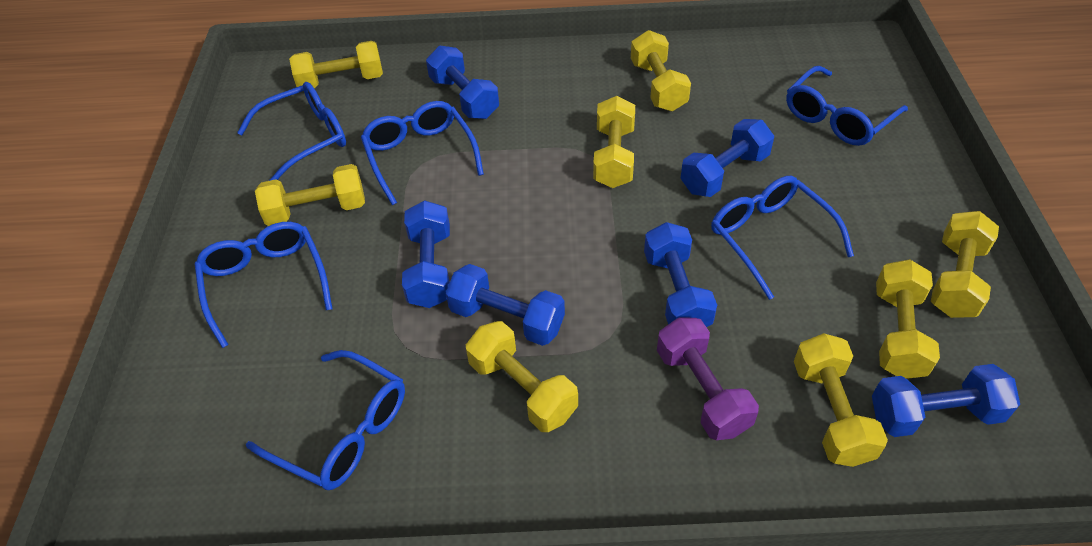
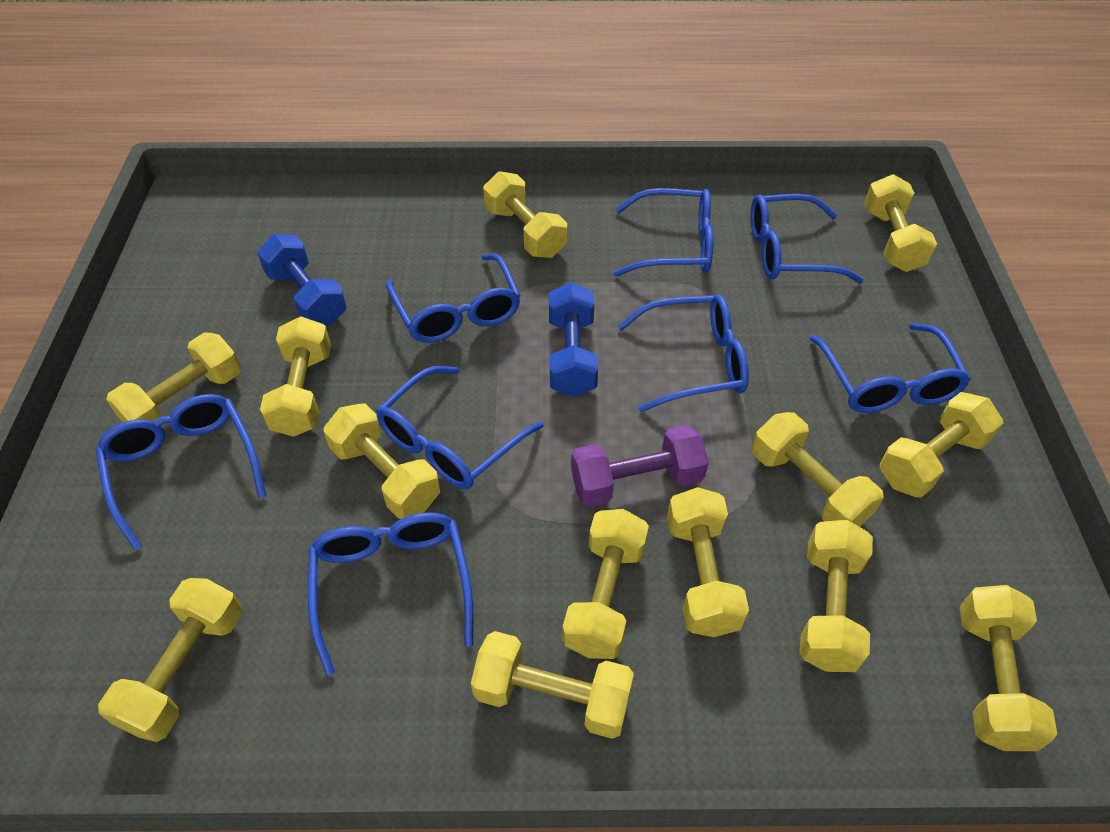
blue dumbbell: 6 -> 2
blue glasses: 6 -> 8
yellow dumbbell: 8 -> 13

